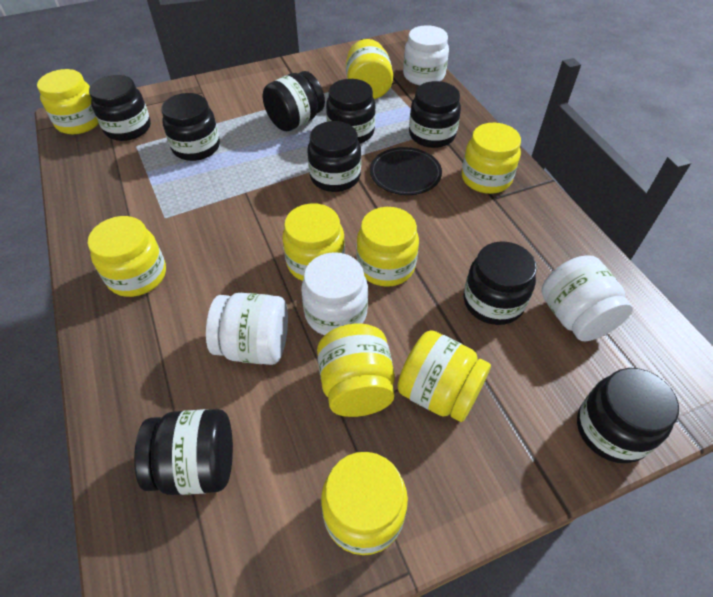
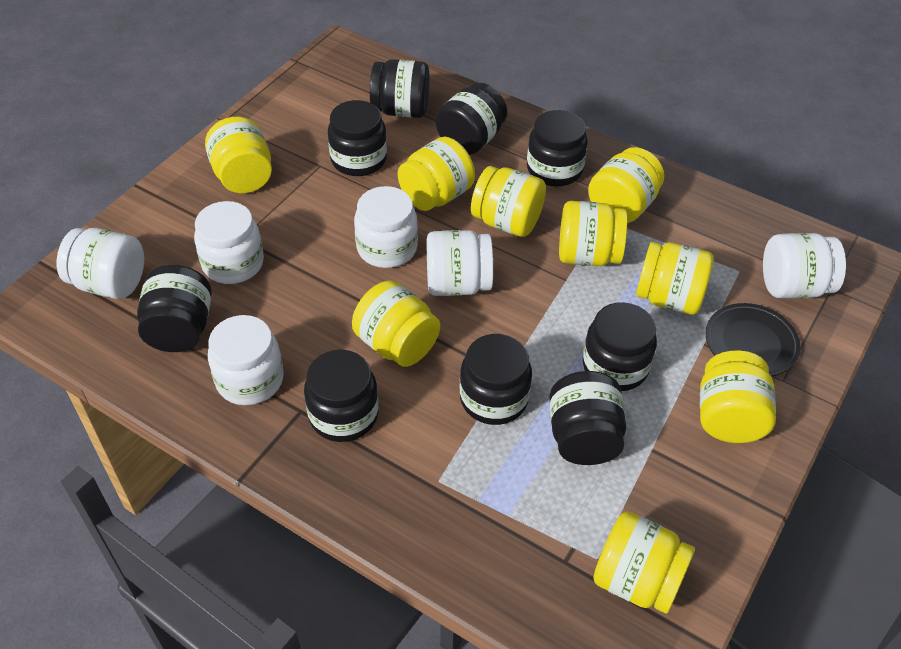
white jar: 4 -> 6

